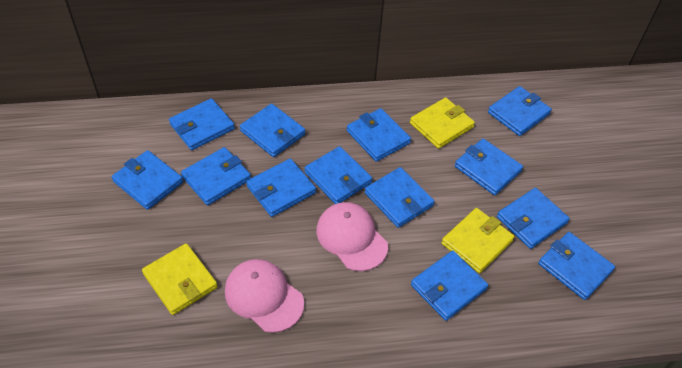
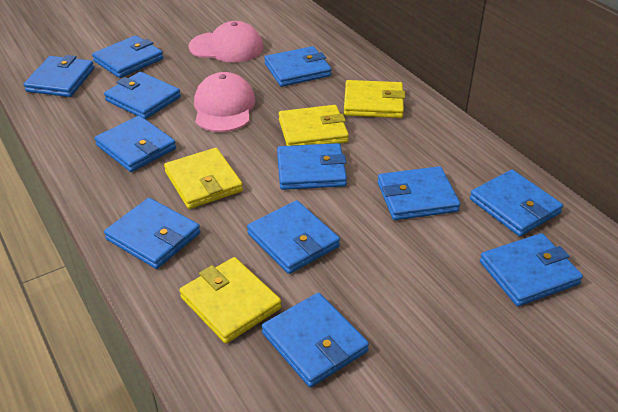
blue wallet: 13 -> 12
yellow wallet: 3 -> 4

